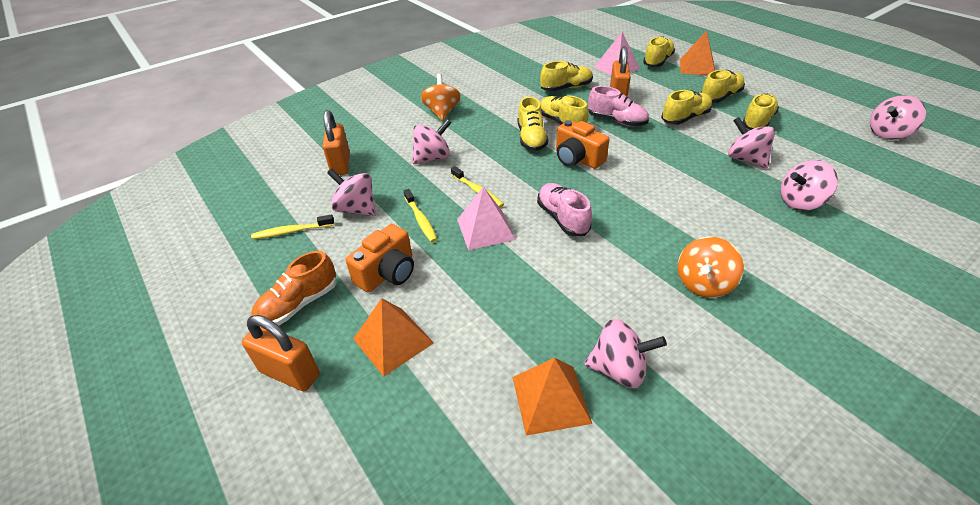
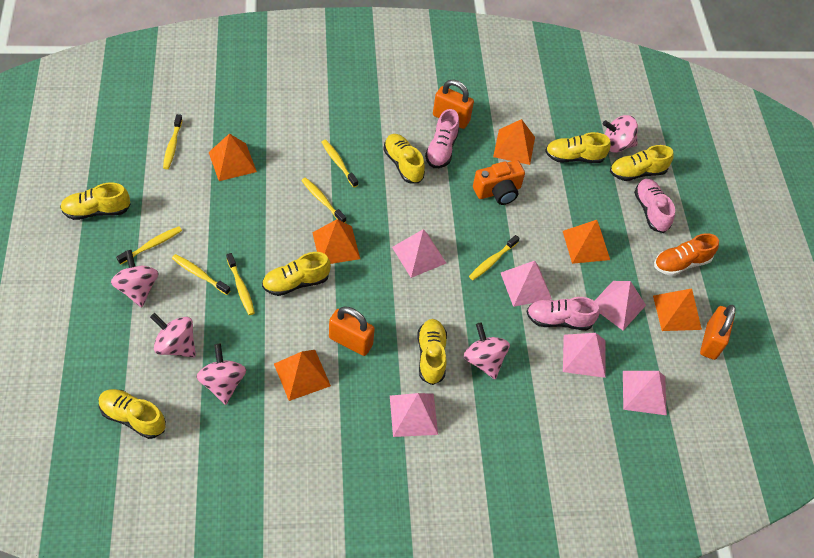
orange camera: 2 -> 1
orange pyramid: 3 -> 6
orange spinning top: 2 -> 0
pink pyramid: 2 -> 6
pink shoe: 2 -> 3
pink spinning top: 6 -> 5
yellow toothbrush: 3 -> 7

